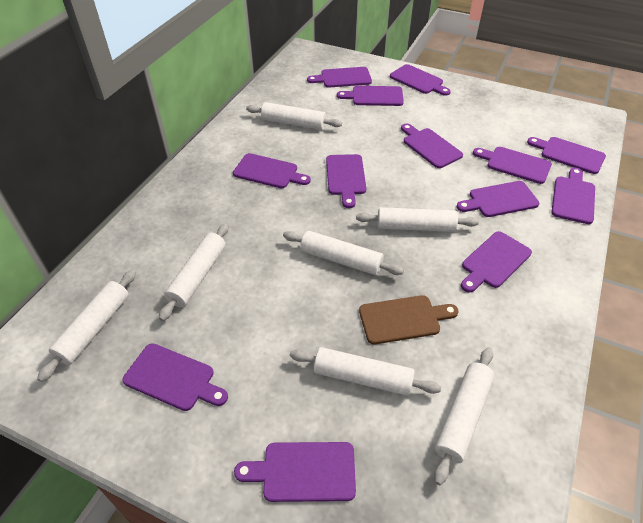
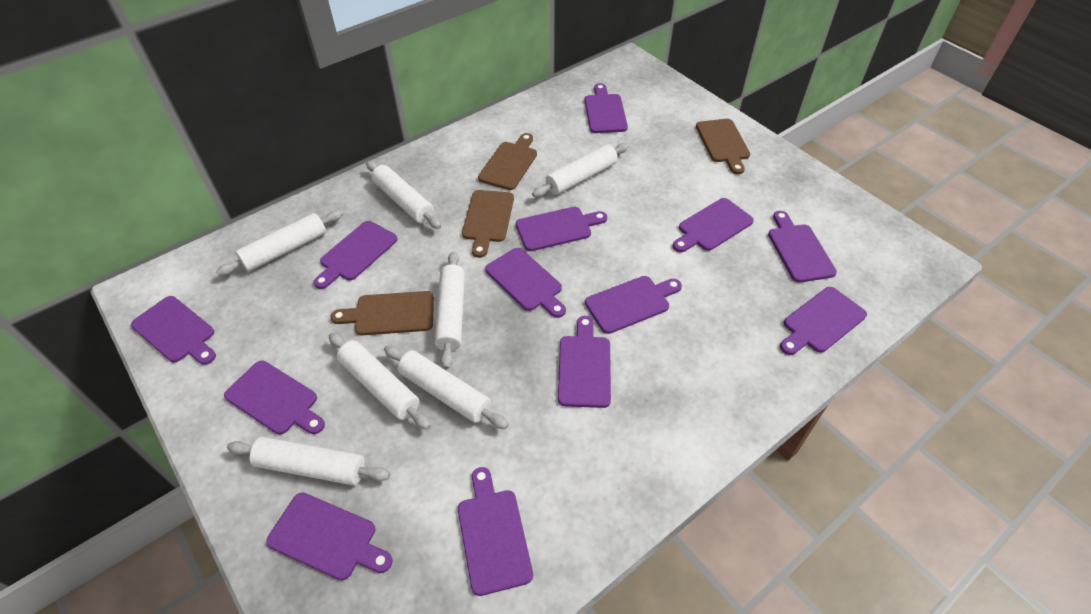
brown cutting board: 1 -> 4

